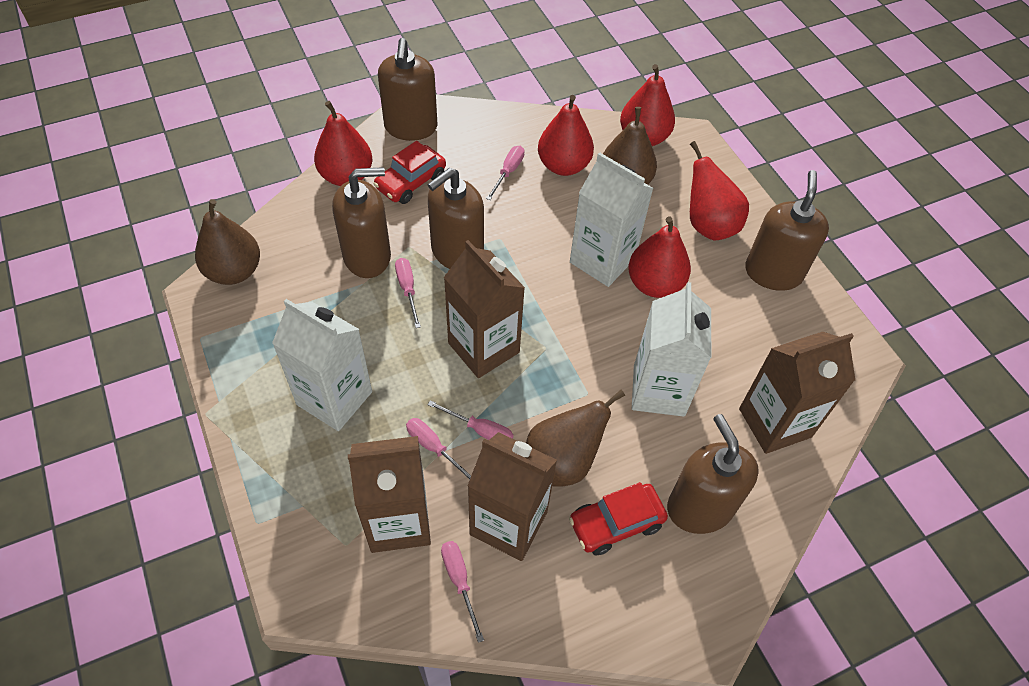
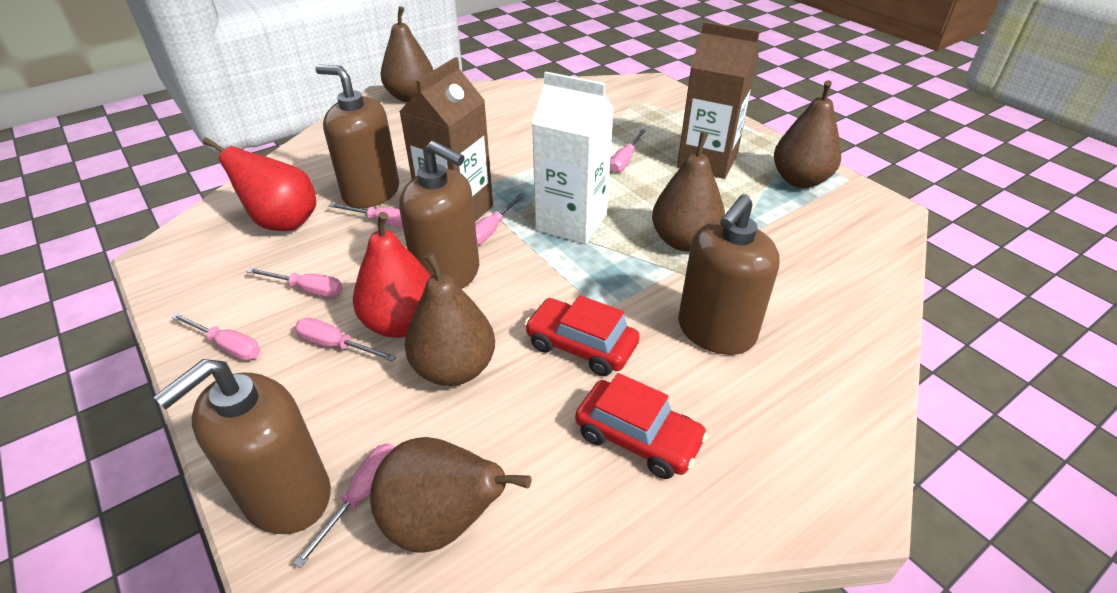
brown carton: 4 -> 2
brown pear: 3 -> 5
brown soap dispenser: 5 -> 4
pink screwdriver: 5 -> 7
red pear: 5 -> 2
white carton: 3 -> 1

